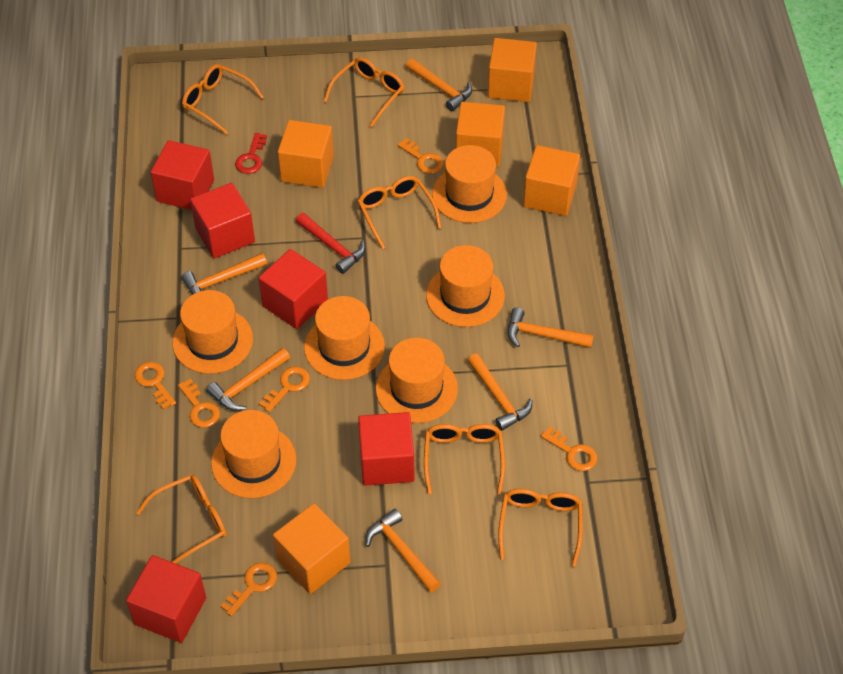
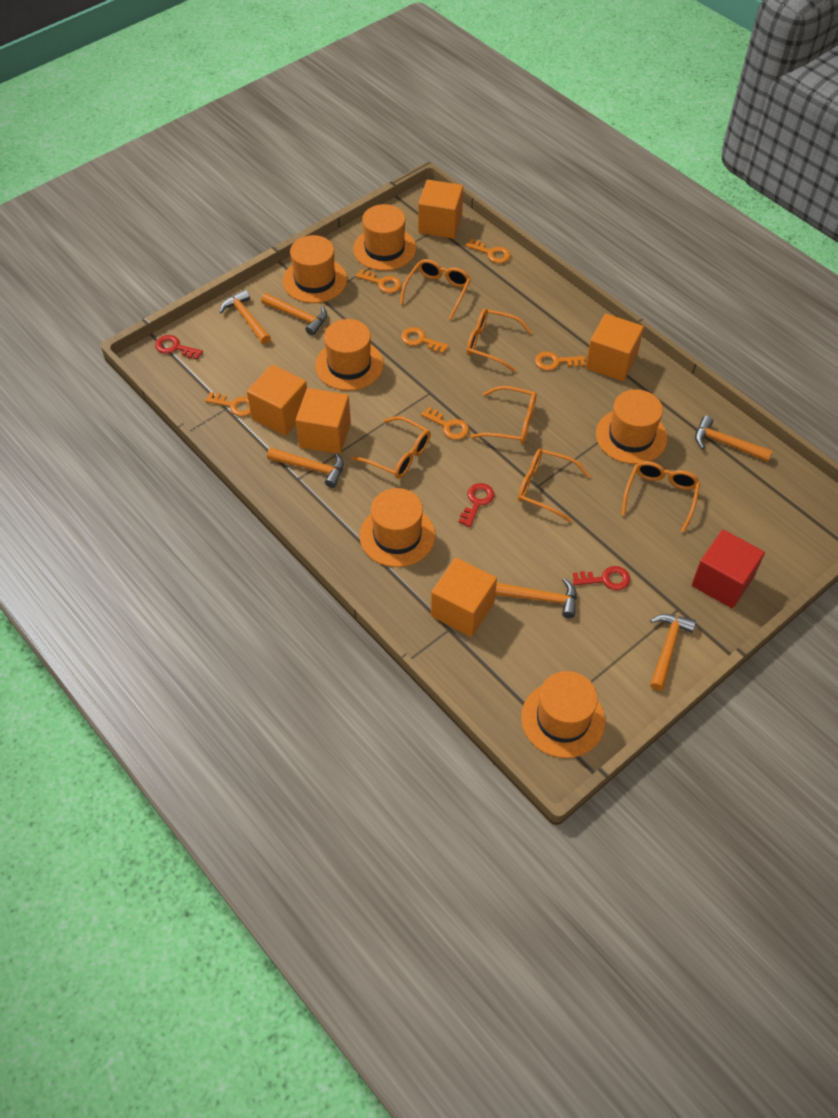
red cube: 5 -> 1
red hammer: 1 -> 0
red key: 1 -> 3

